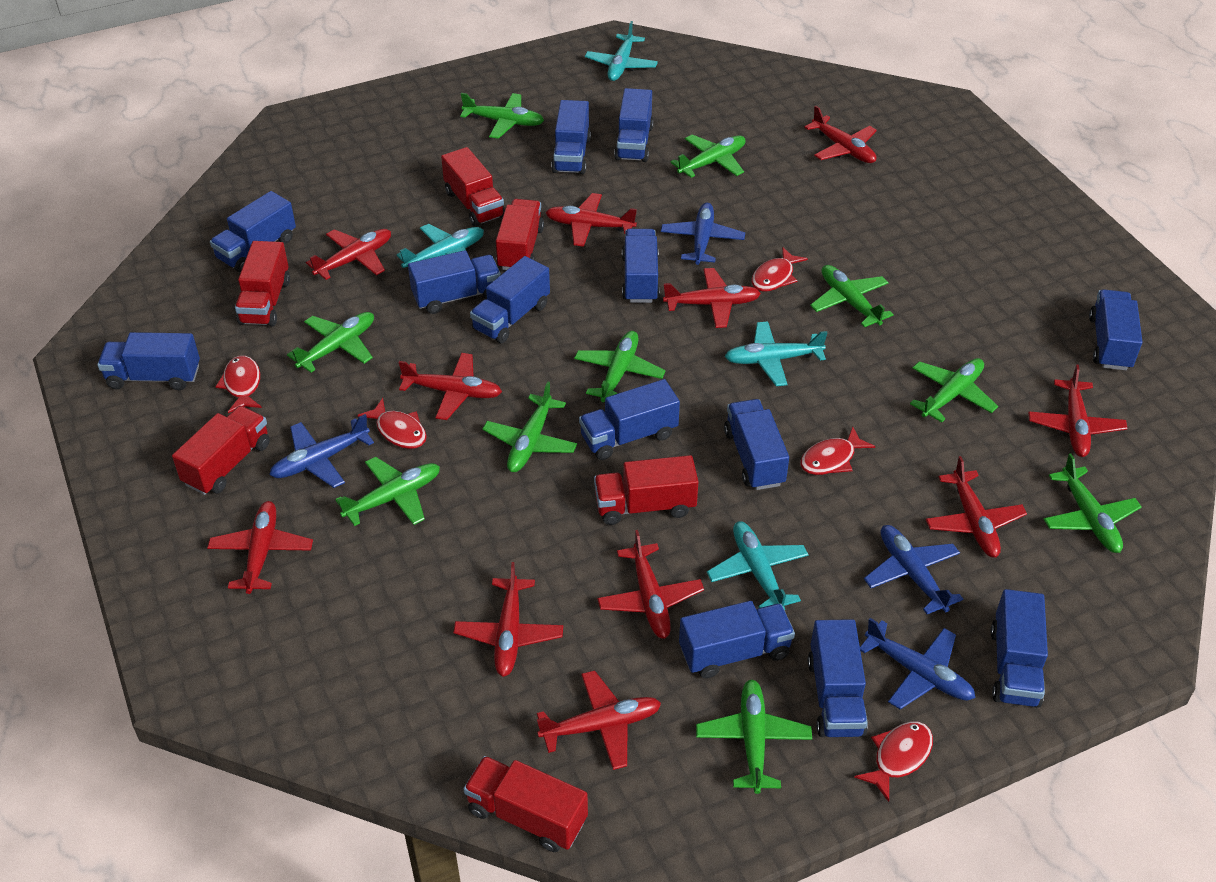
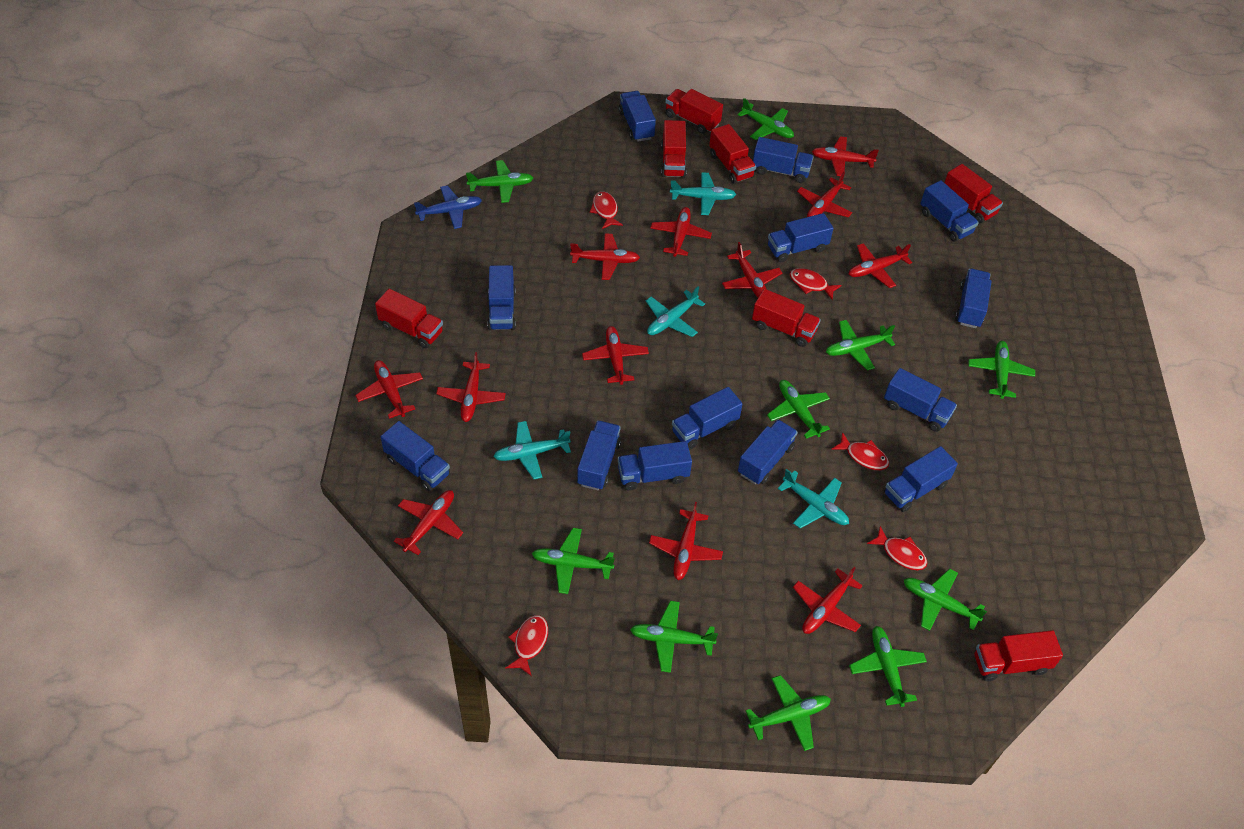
blue plane: 4 -> 1
red plane: 11 -> 12
red truck: 6 -> 7

